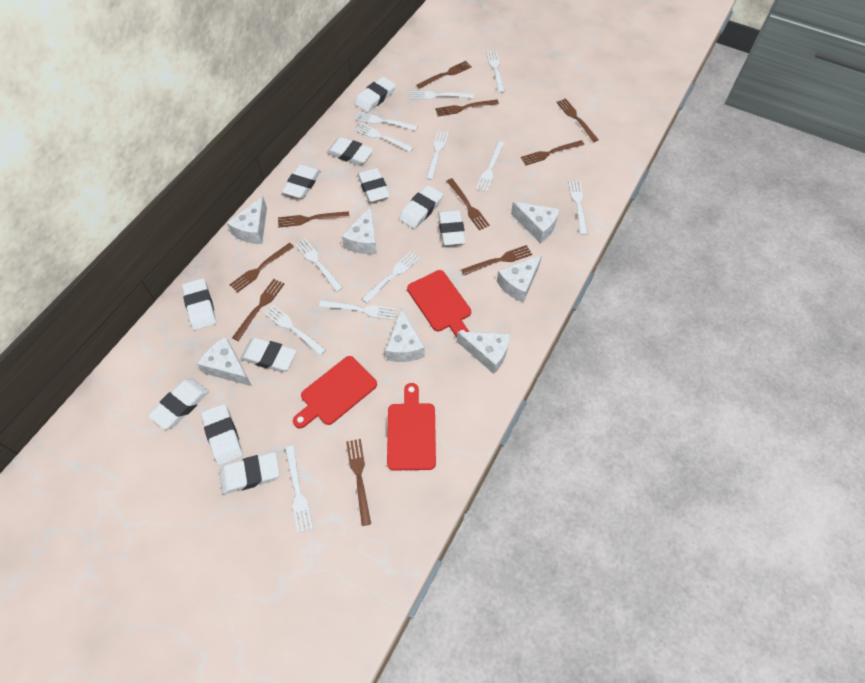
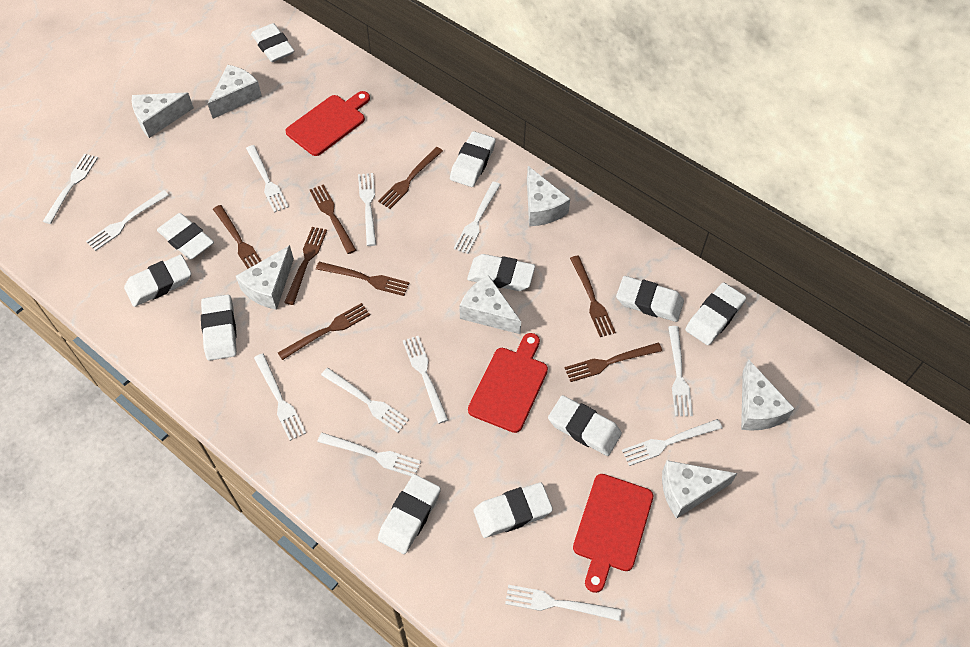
brown fork: 10 -> 8

